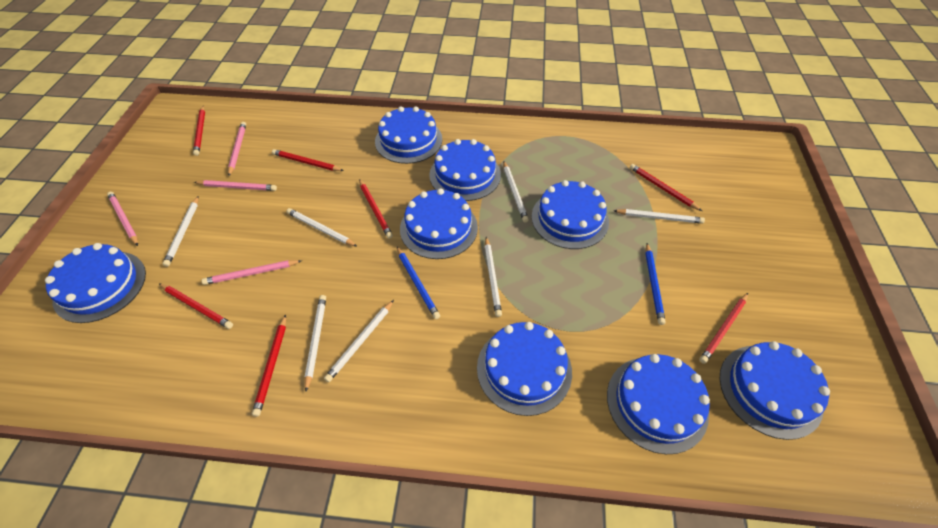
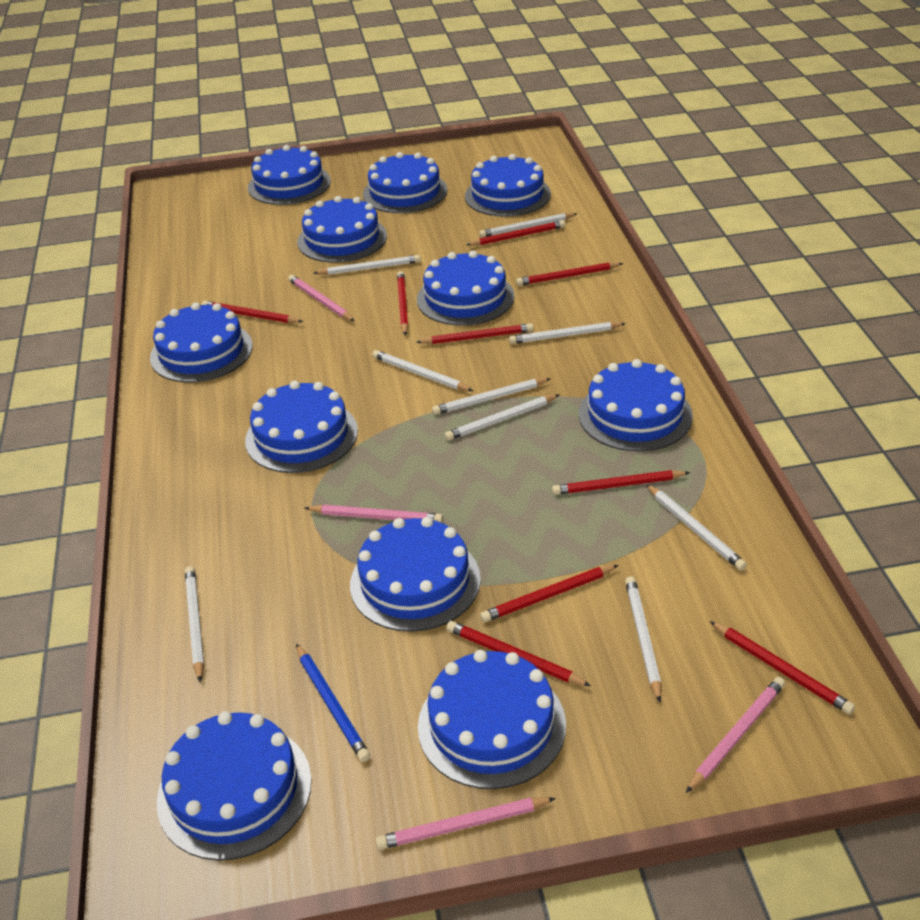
blue cake: 8 -> 11
blue pencil: 2 -> 1
red pencil: 7 -> 9
white pencil: 7 -> 9

